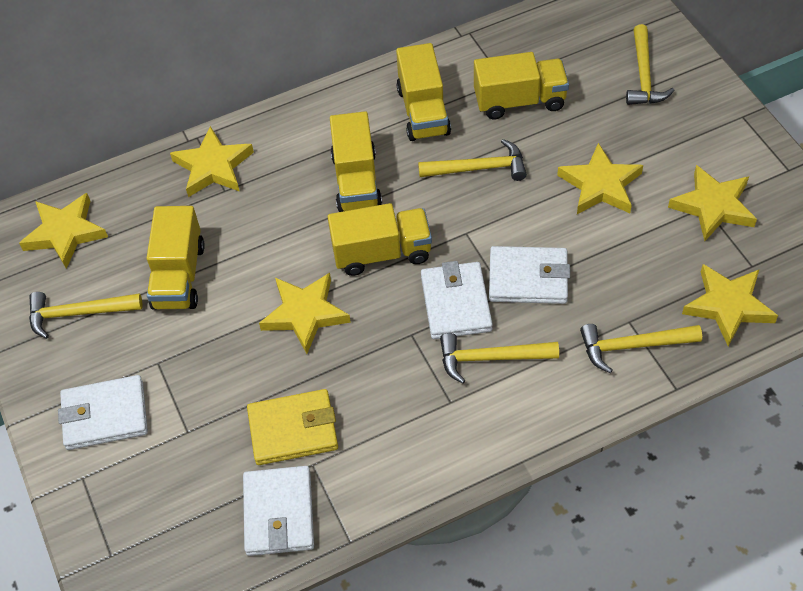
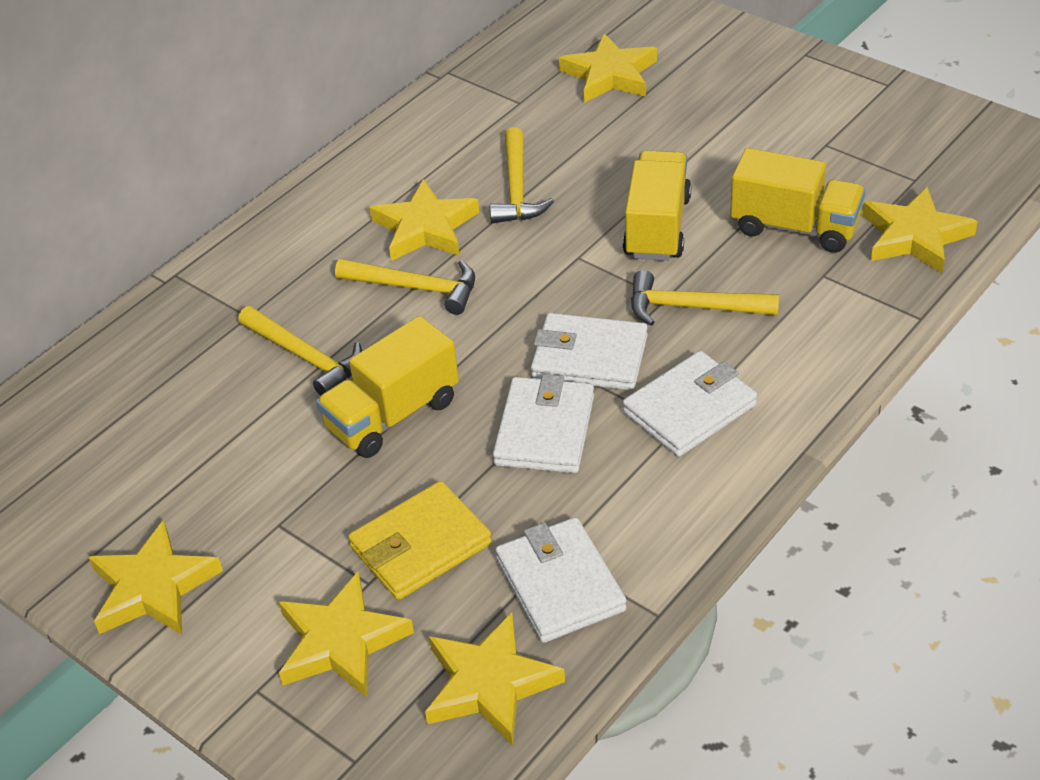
yellow hammer: 5 -> 4
yellow truck: 5 -> 3

